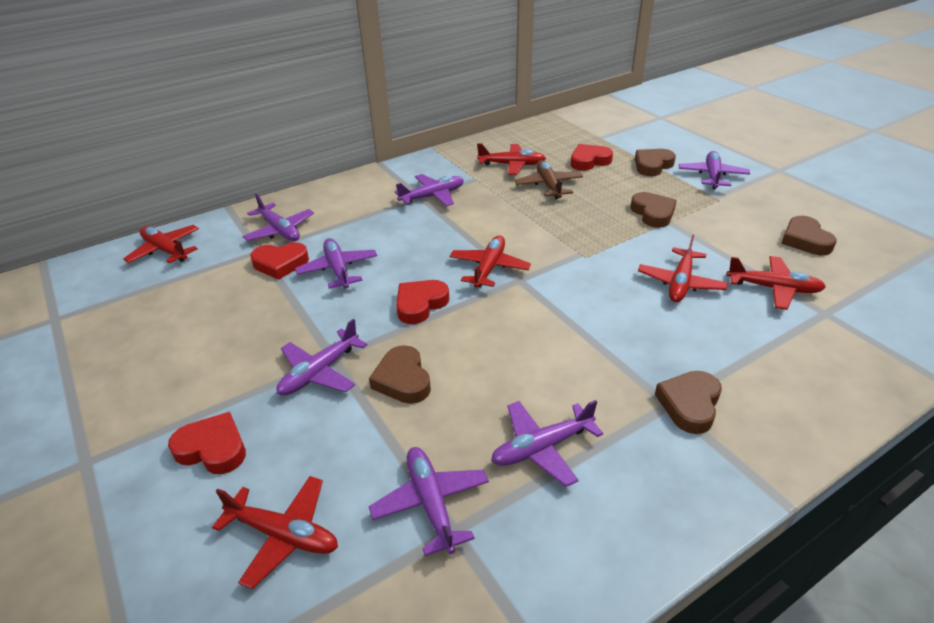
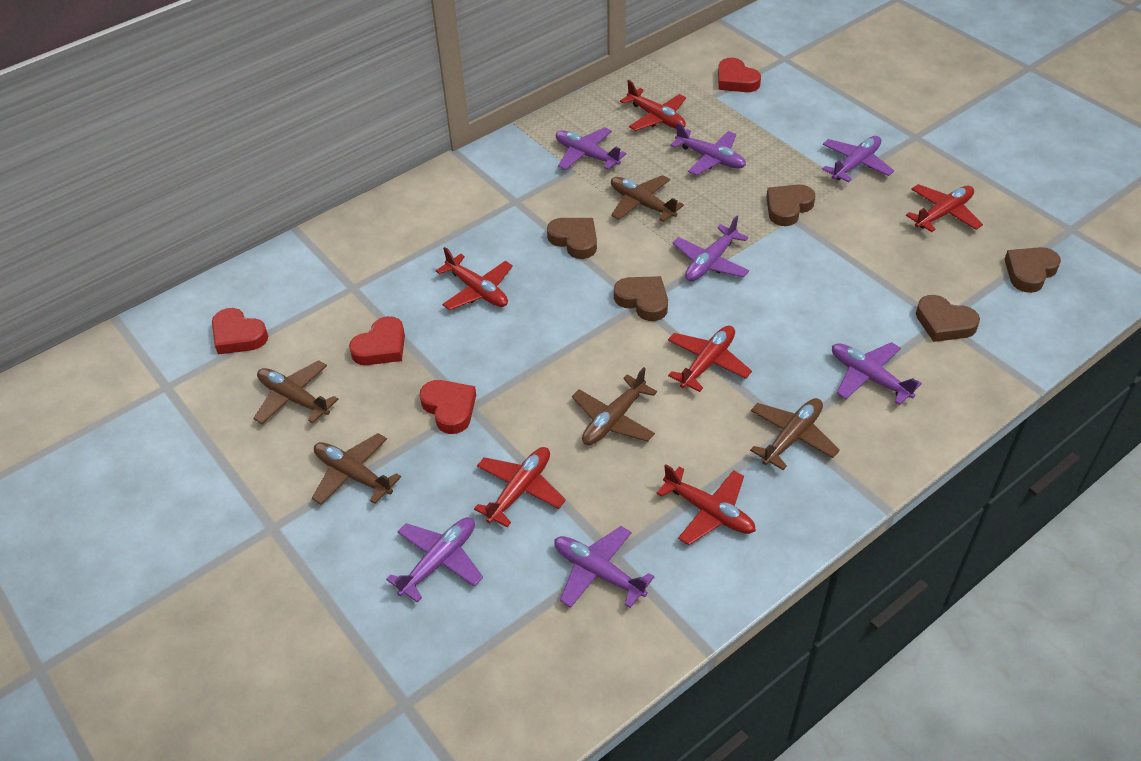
brown plane: 1 -> 5

